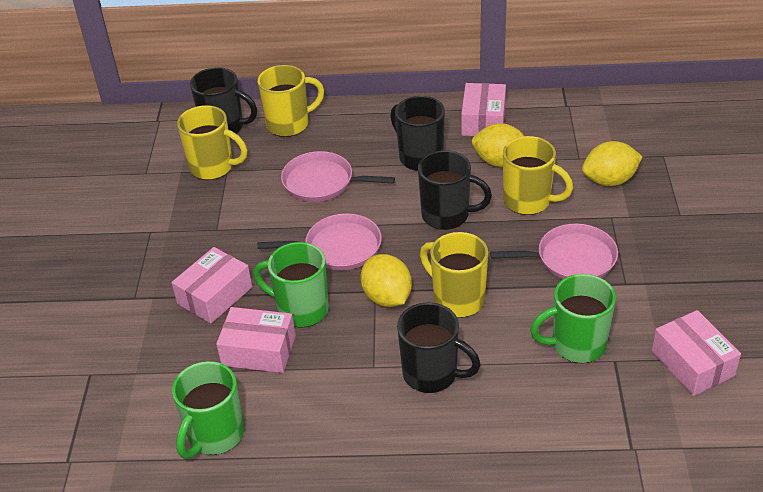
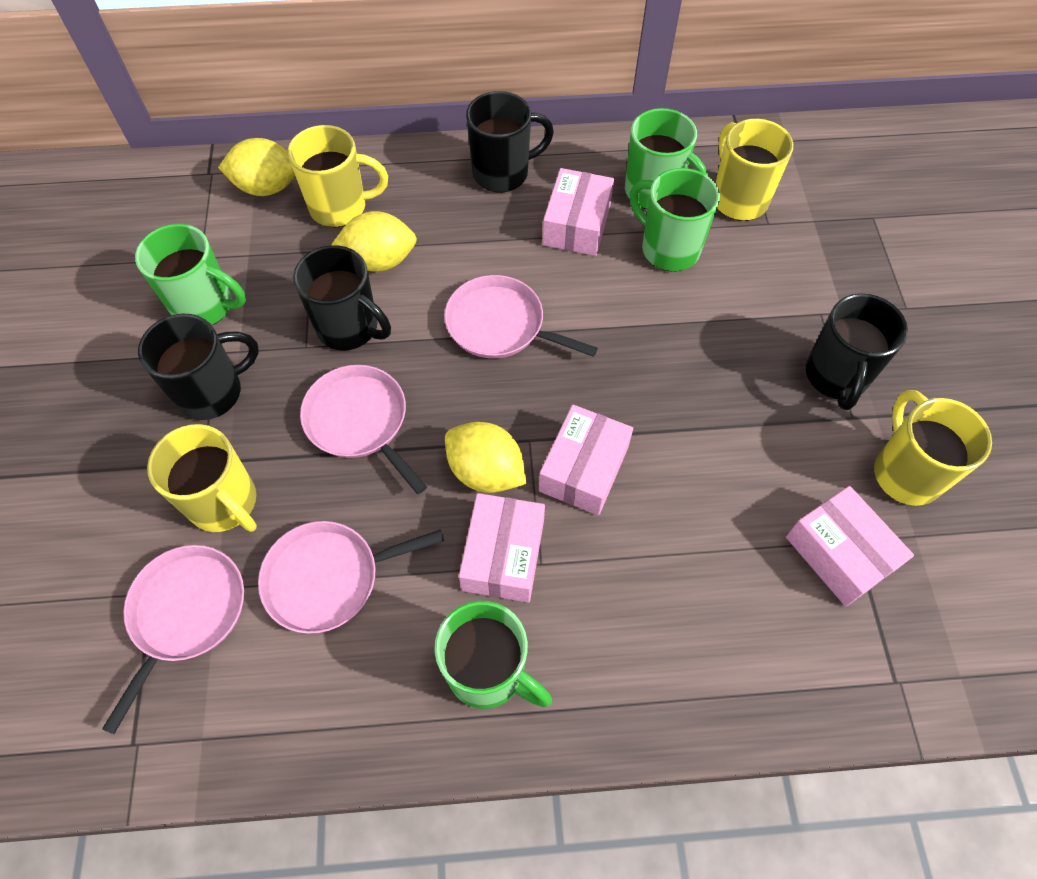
green mug: 3 -> 4
pink pan: 3 -> 4

